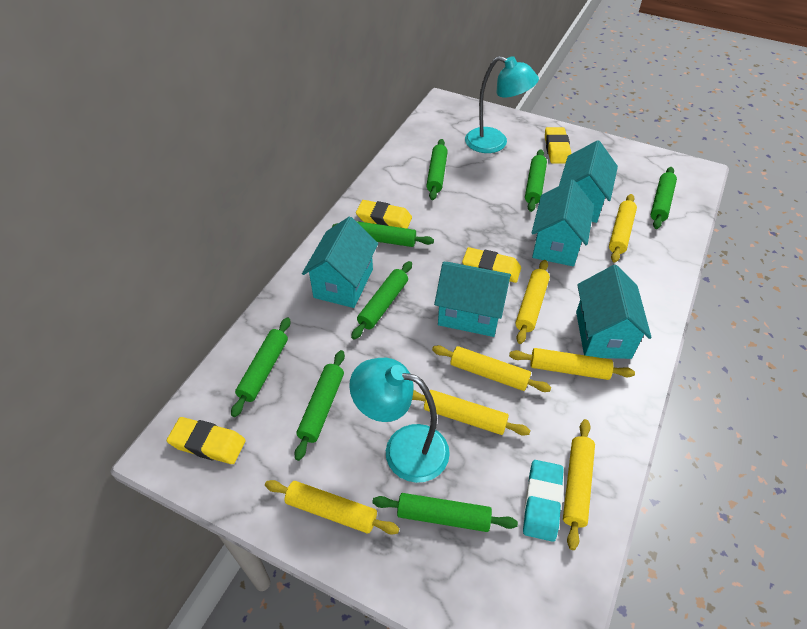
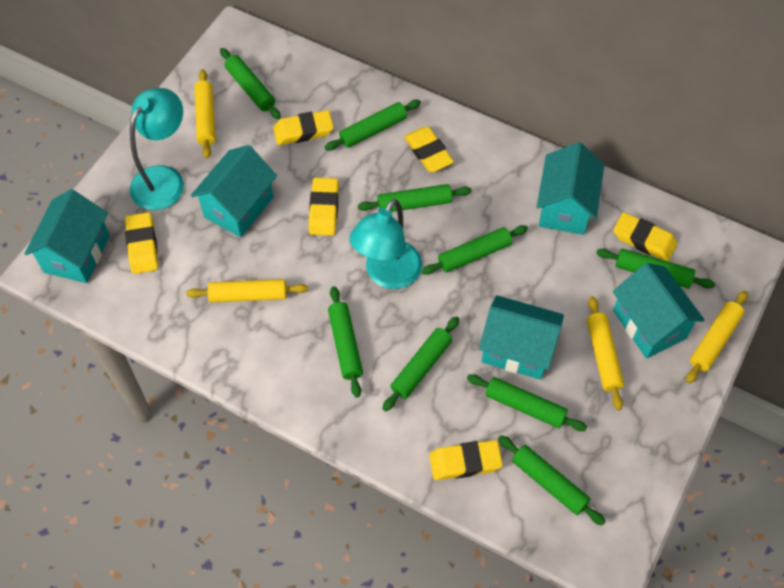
green rolling pin: 8 -> 9
turquoise eraser: 1 -> 0
yellow eraser: 4 -> 6
yellow rolling pin: 7 -> 4

